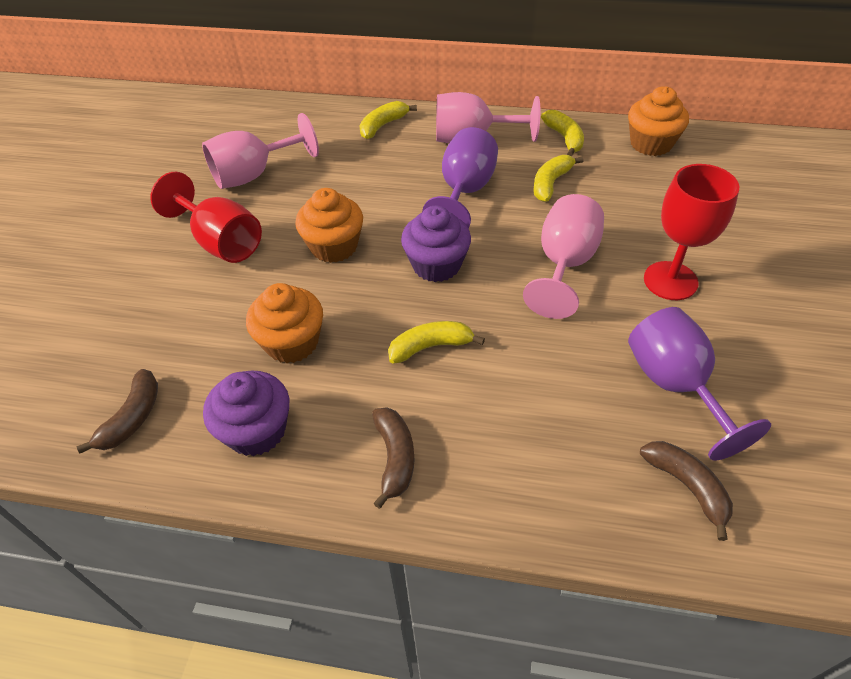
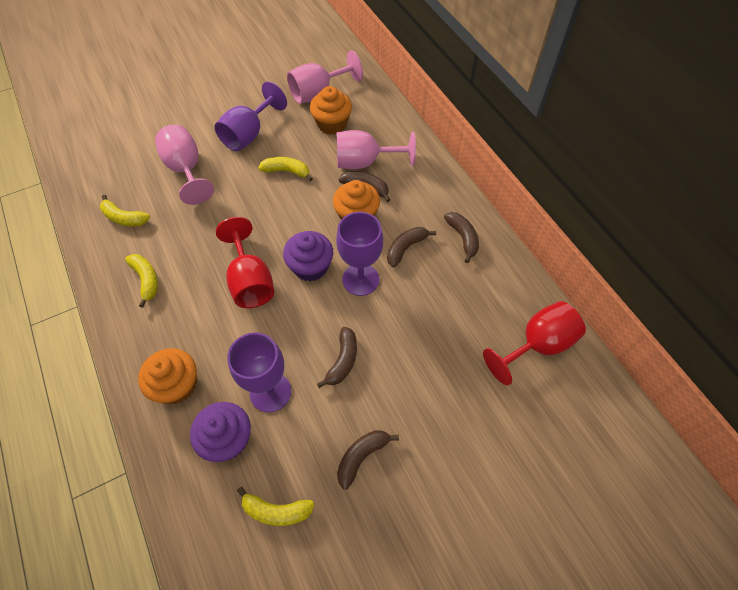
brown banana: 3 -> 5
purple goblet: 2 -> 3

